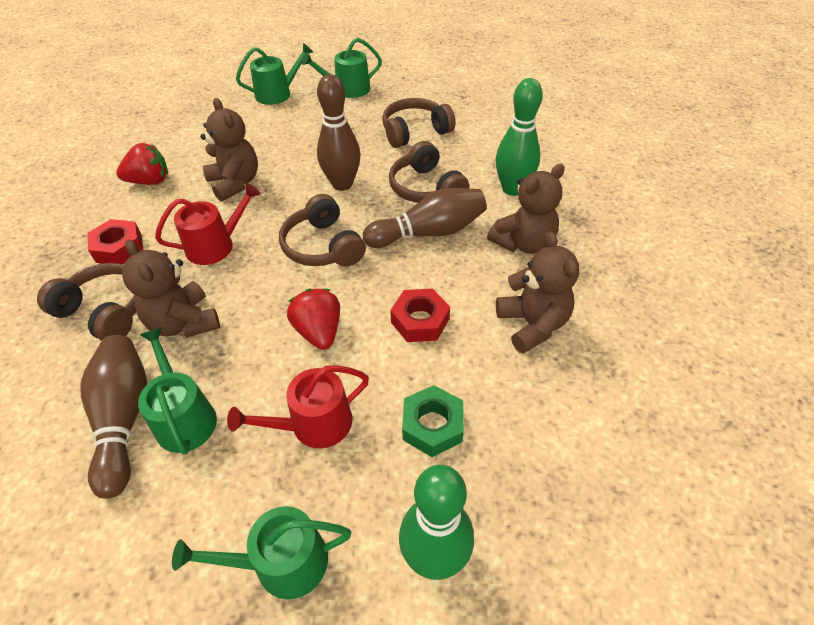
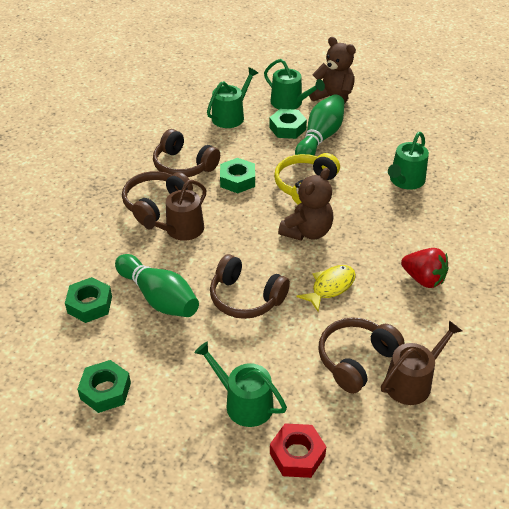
brown bowling pin: 3 -> 0
brown teddy bear: 4 -> 2
brown watering can: 0 -> 2
green nut: 1 -> 4
red nut: 2 -> 1
red strawberry: 2 -> 1
red watering can: 2 -> 0
yellow fish: 0 -> 1
yellow headphones: 0 -> 1

